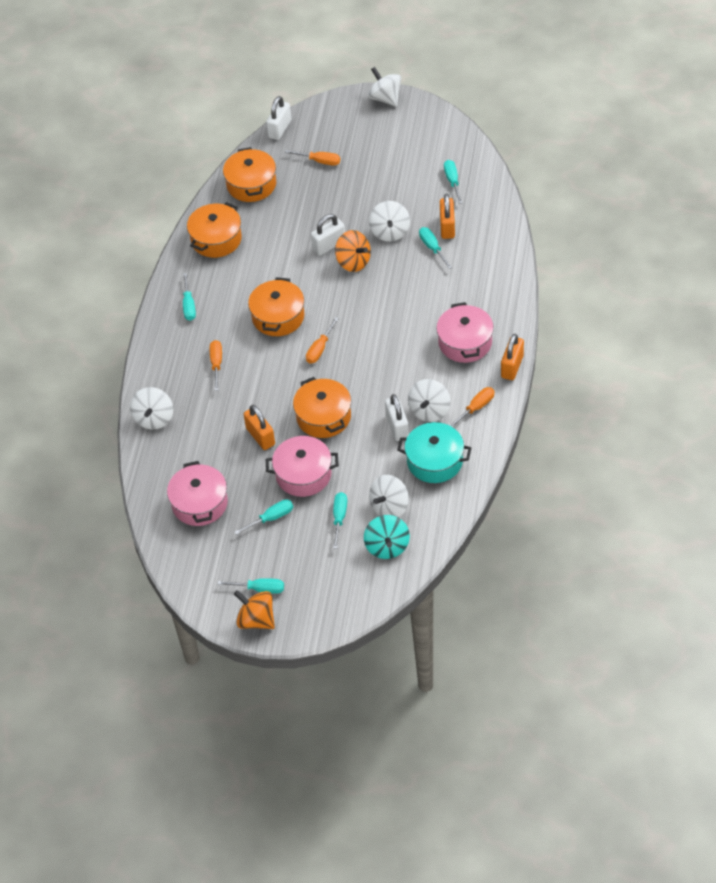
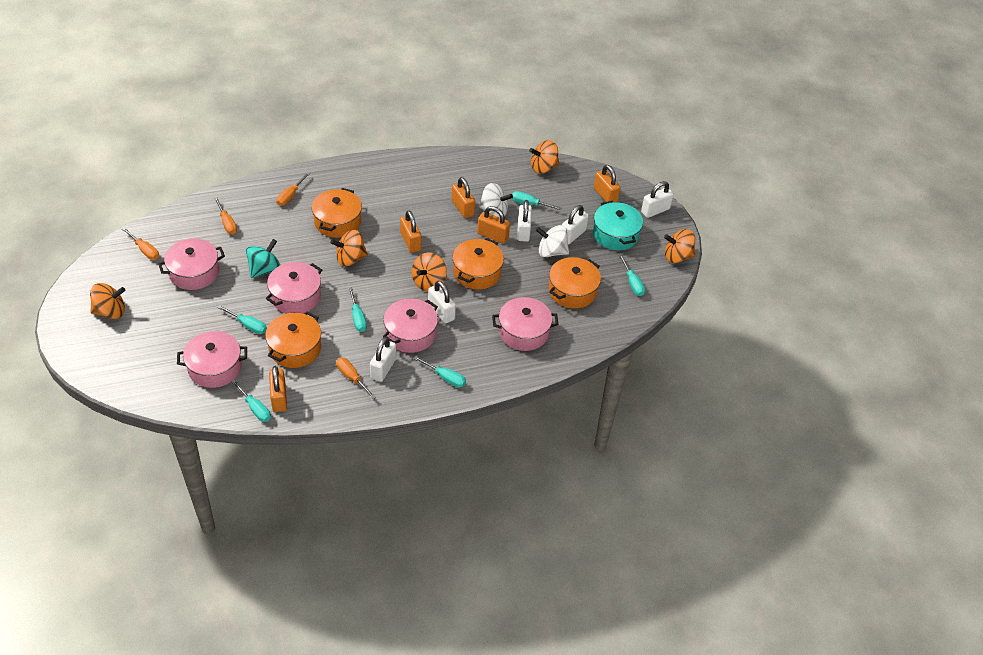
orange padlock: 3 -> 5
orange spinning top: 2 -> 5
pink pot: 3 -> 5
white padlock: 3 -> 5
white spinning top: 5 -> 2

